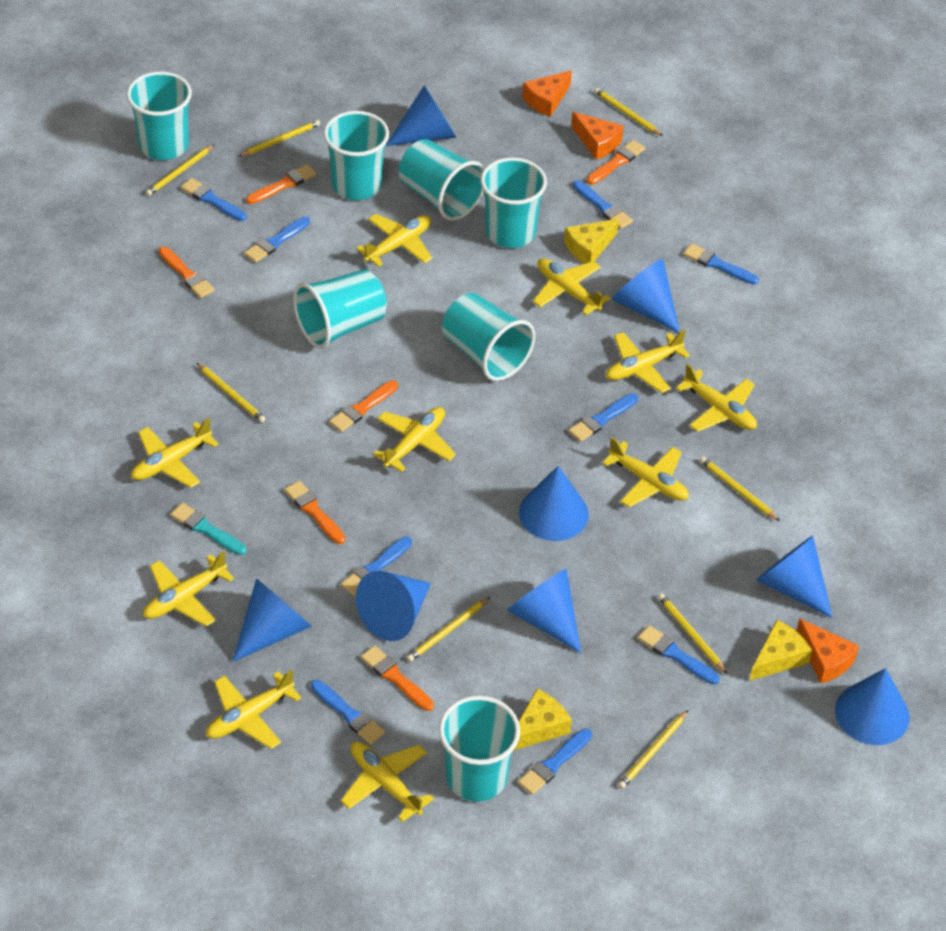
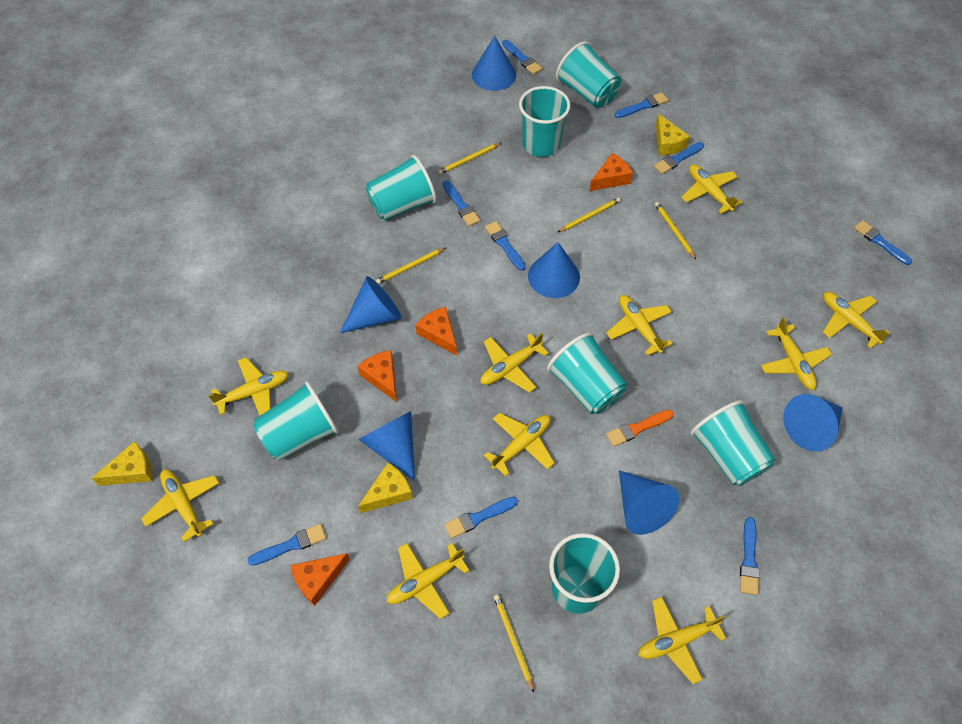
blue cone: 8 -> 6
orange brush: 6 -> 1
orange cheese: 3 -> 4
turquoise brush: 1 -> 0
yellow pencil: 8 -> 5

